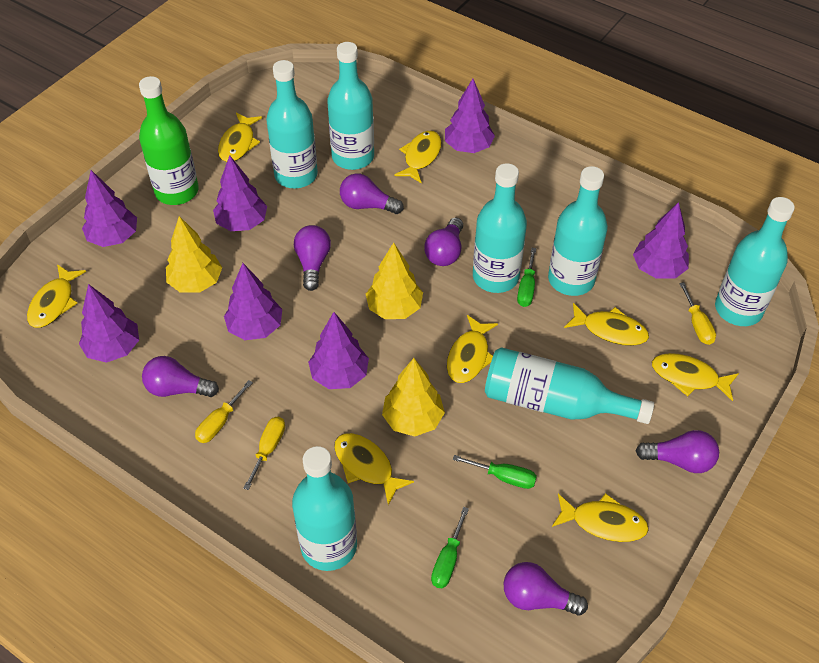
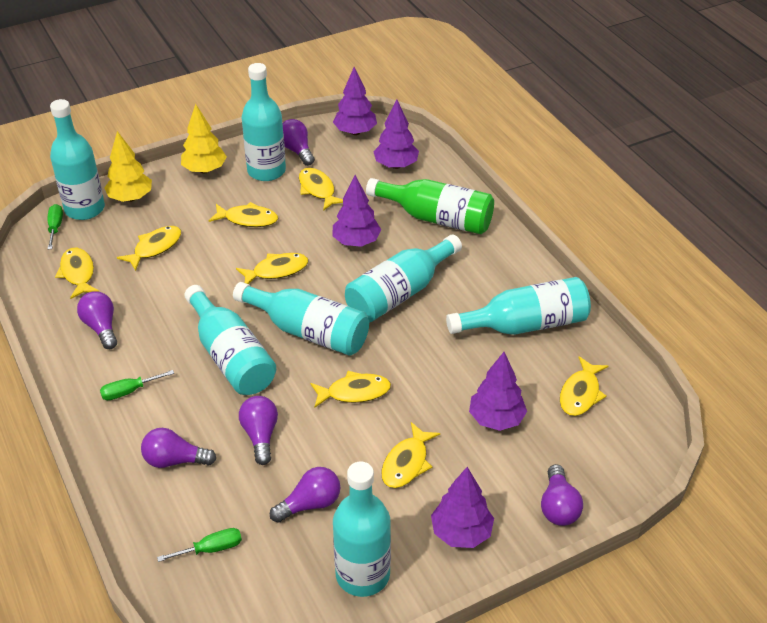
purple tree: 7 -> 5
yellow screwdriver: 3 -> 0
yellow tree: 3 -> 2

